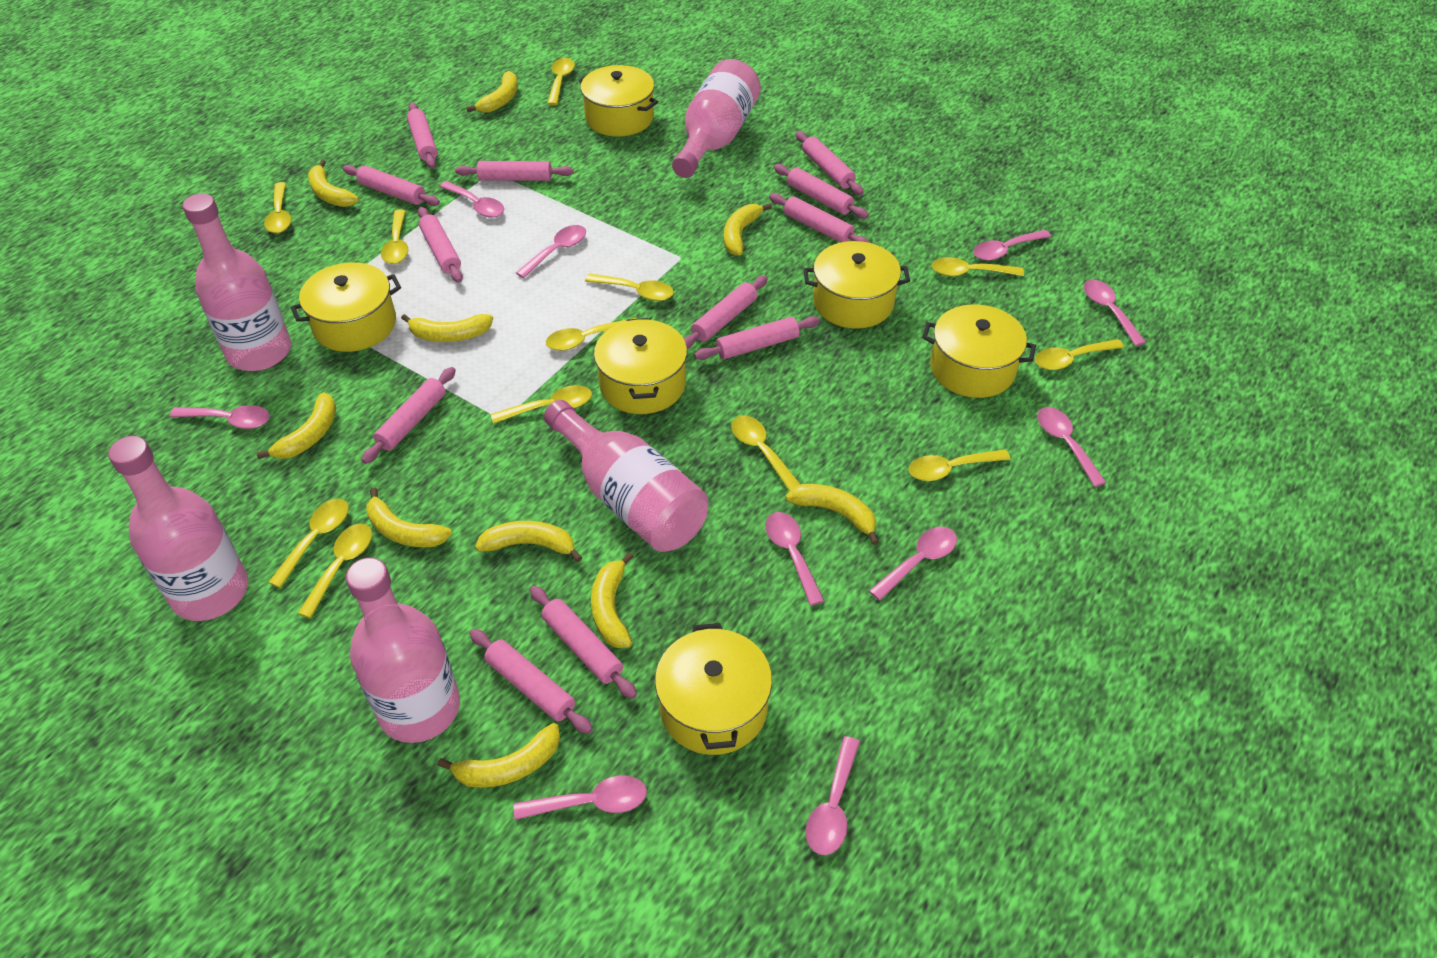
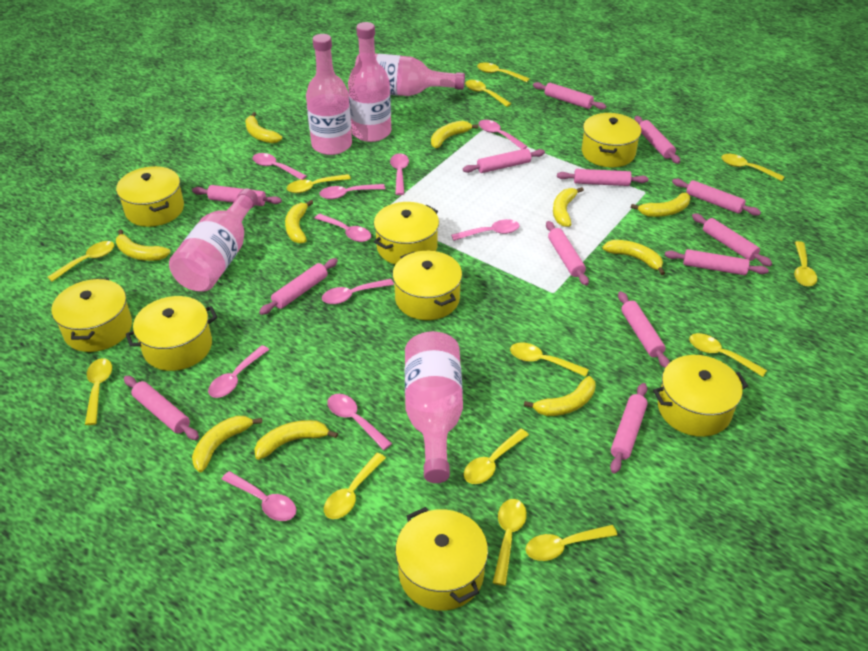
pink rolling pin: 12 -> 13
yellow pot: 6 -> 8
yellow spoon: 12 -> 13

